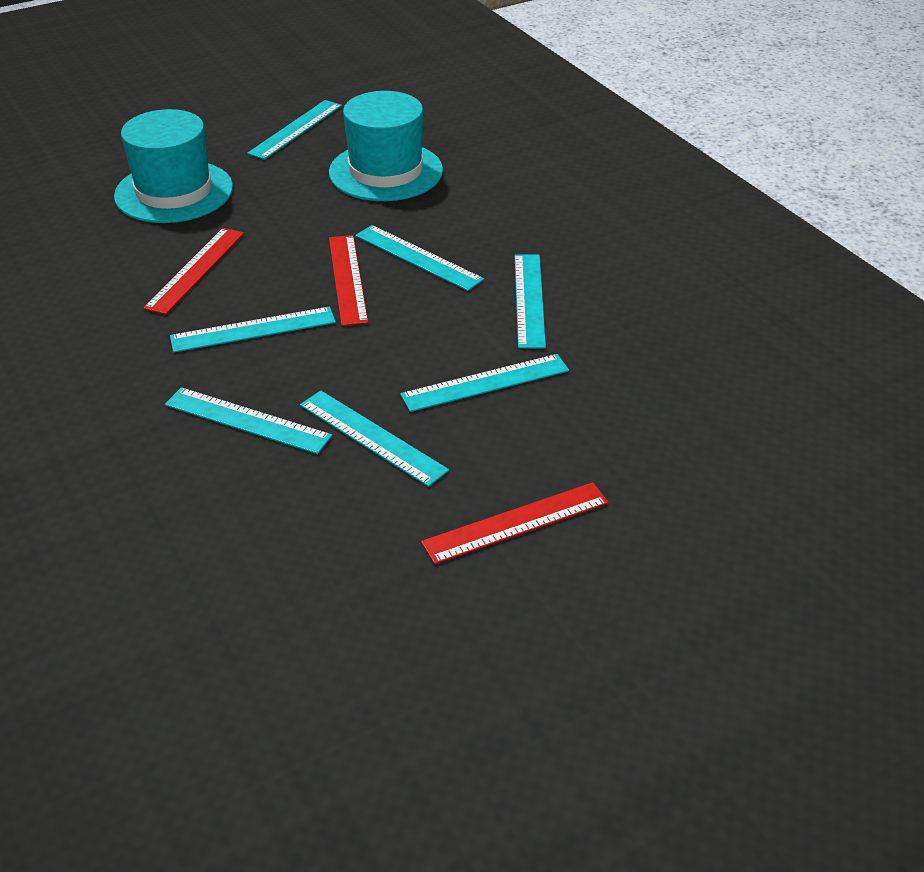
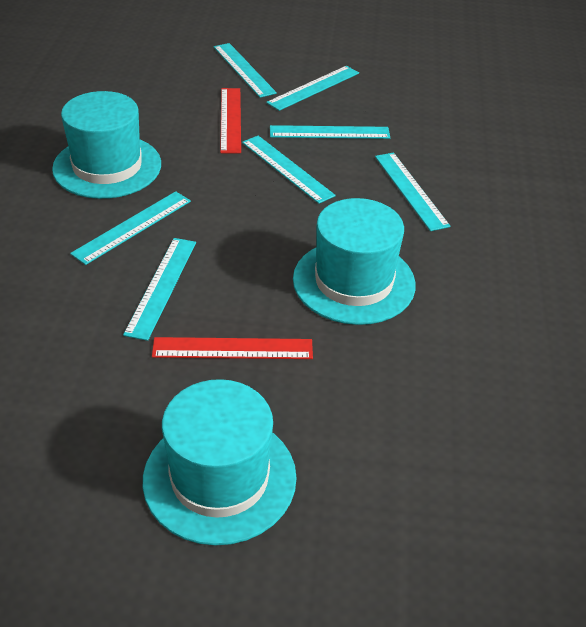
red ruler: 3 -> 2
turquoise hat: 2 -> 3

